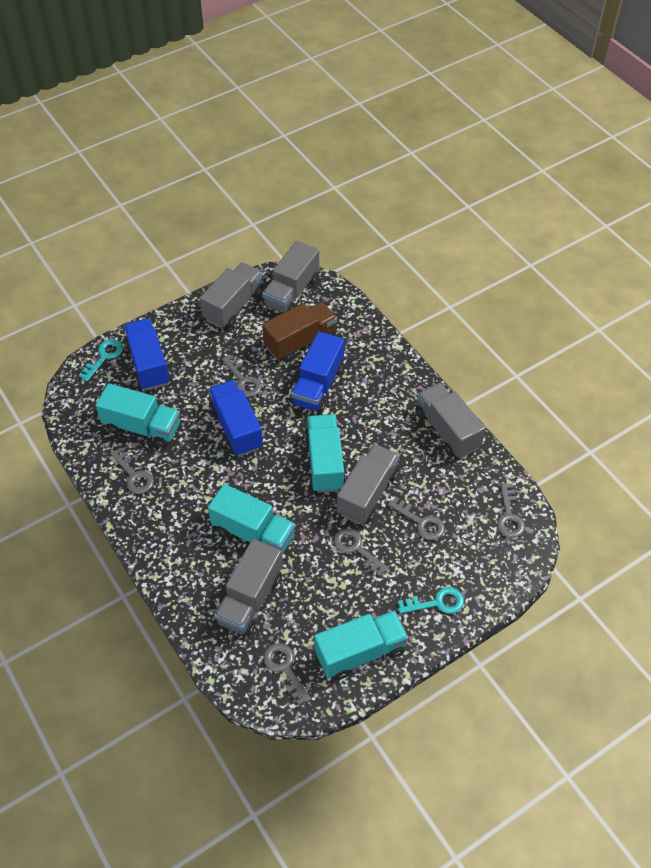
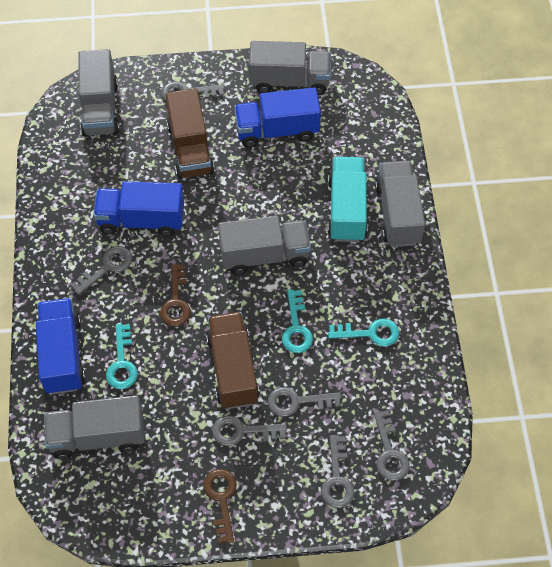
brown key: 0 -> 2
brown truck: 1 -> 2
turquoise key: 2 -> 3
turquoise truck: 4 -> 1

